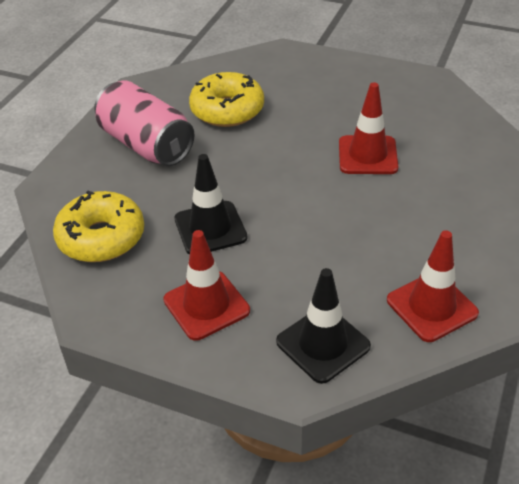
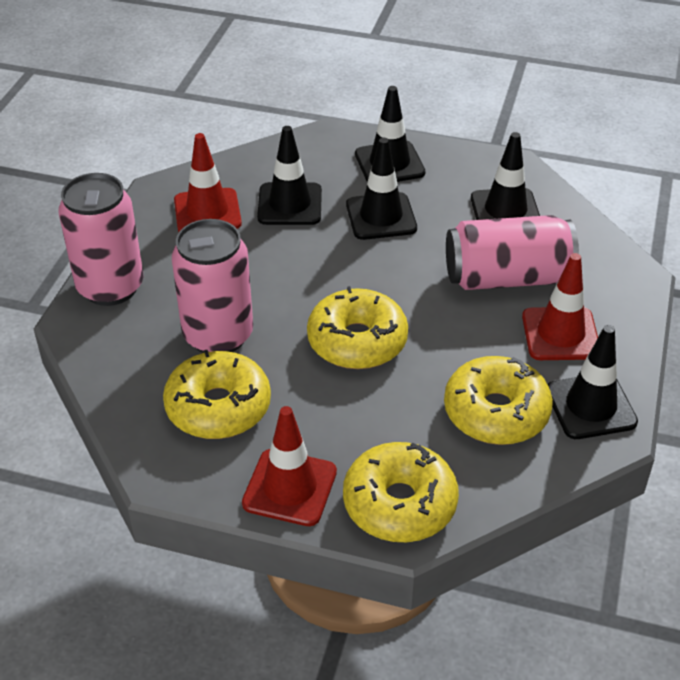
black traffic cone: 2 -> 5
pink can: 1 -> 3
yellow donut: 2 -> 4

